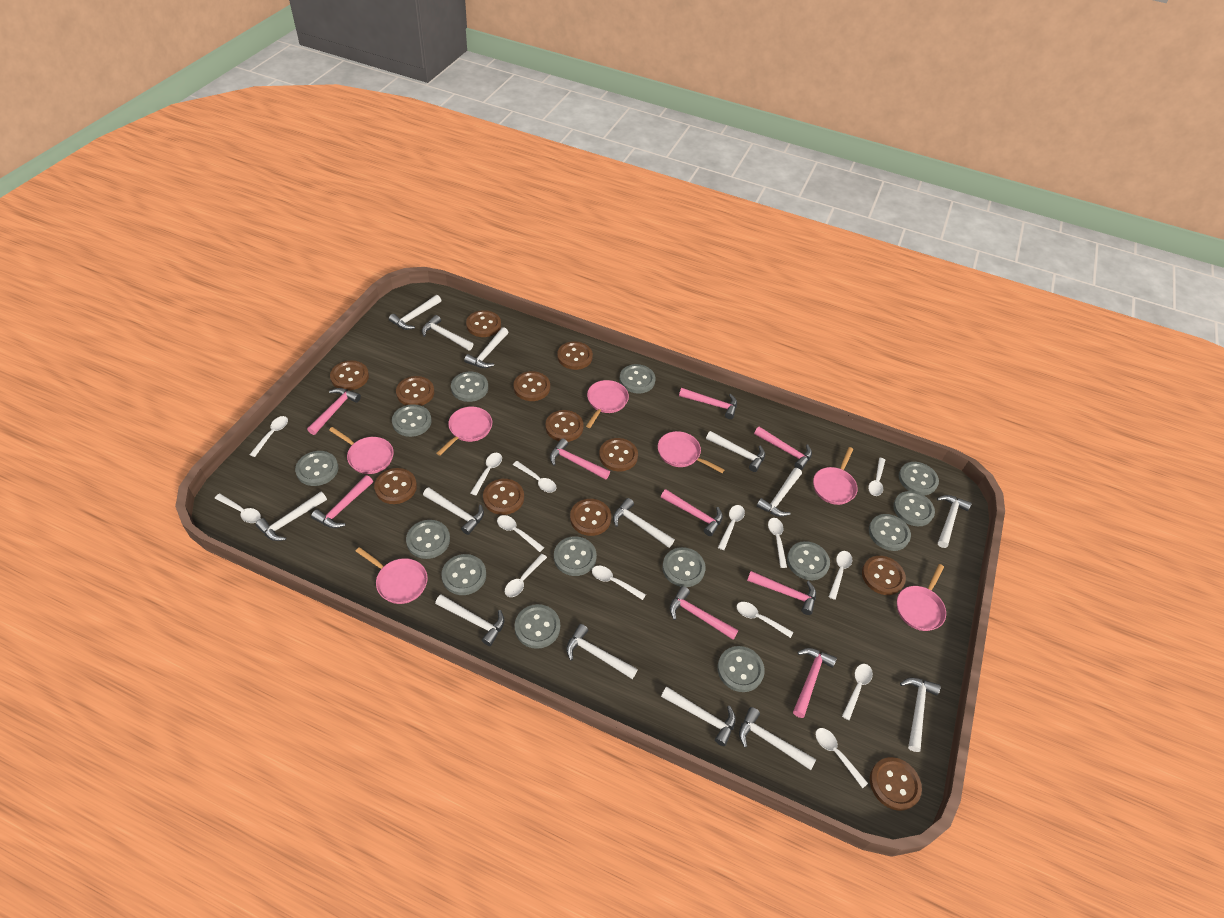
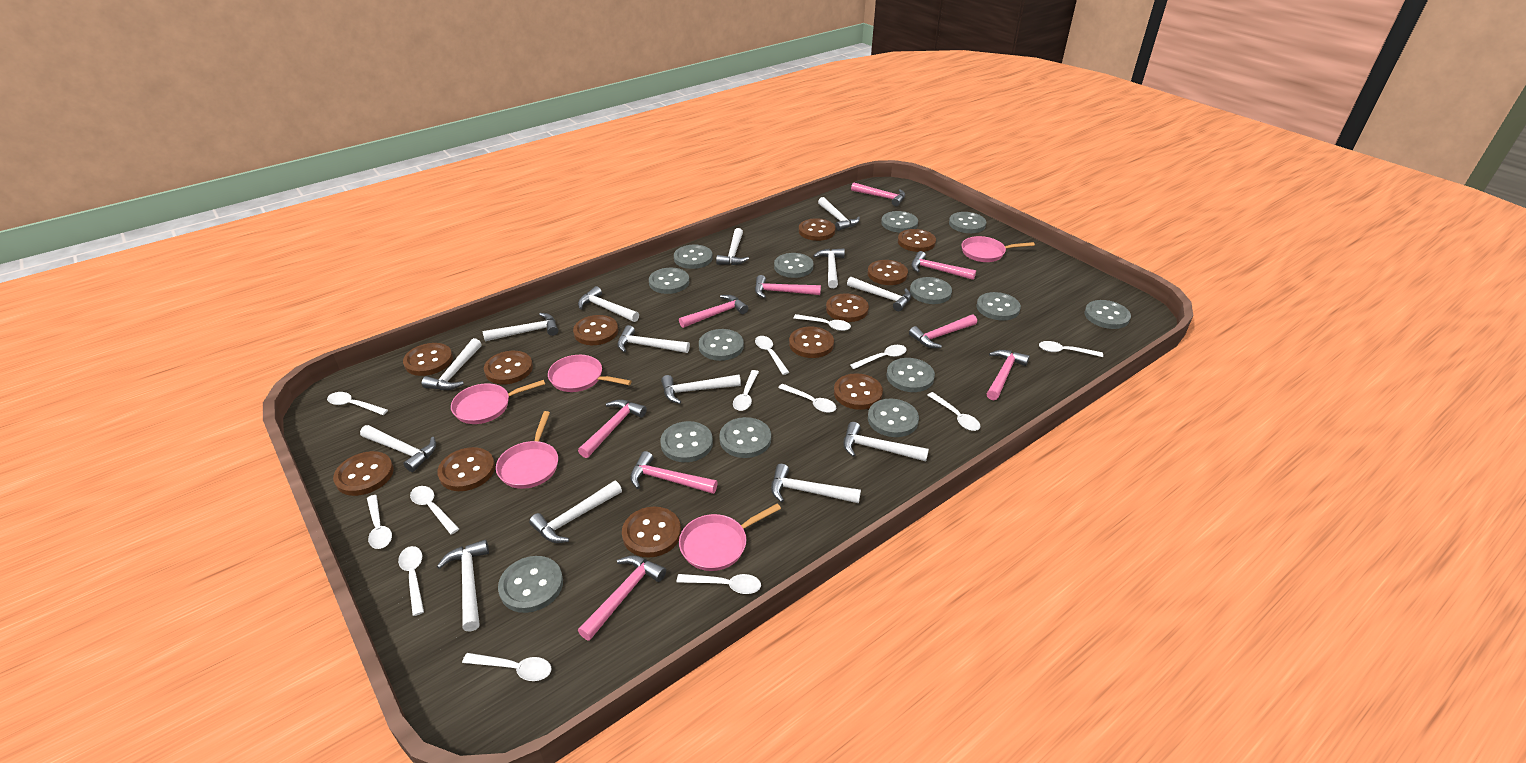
pink pan: 7 -> 5
white spoon: 14 -> 13

